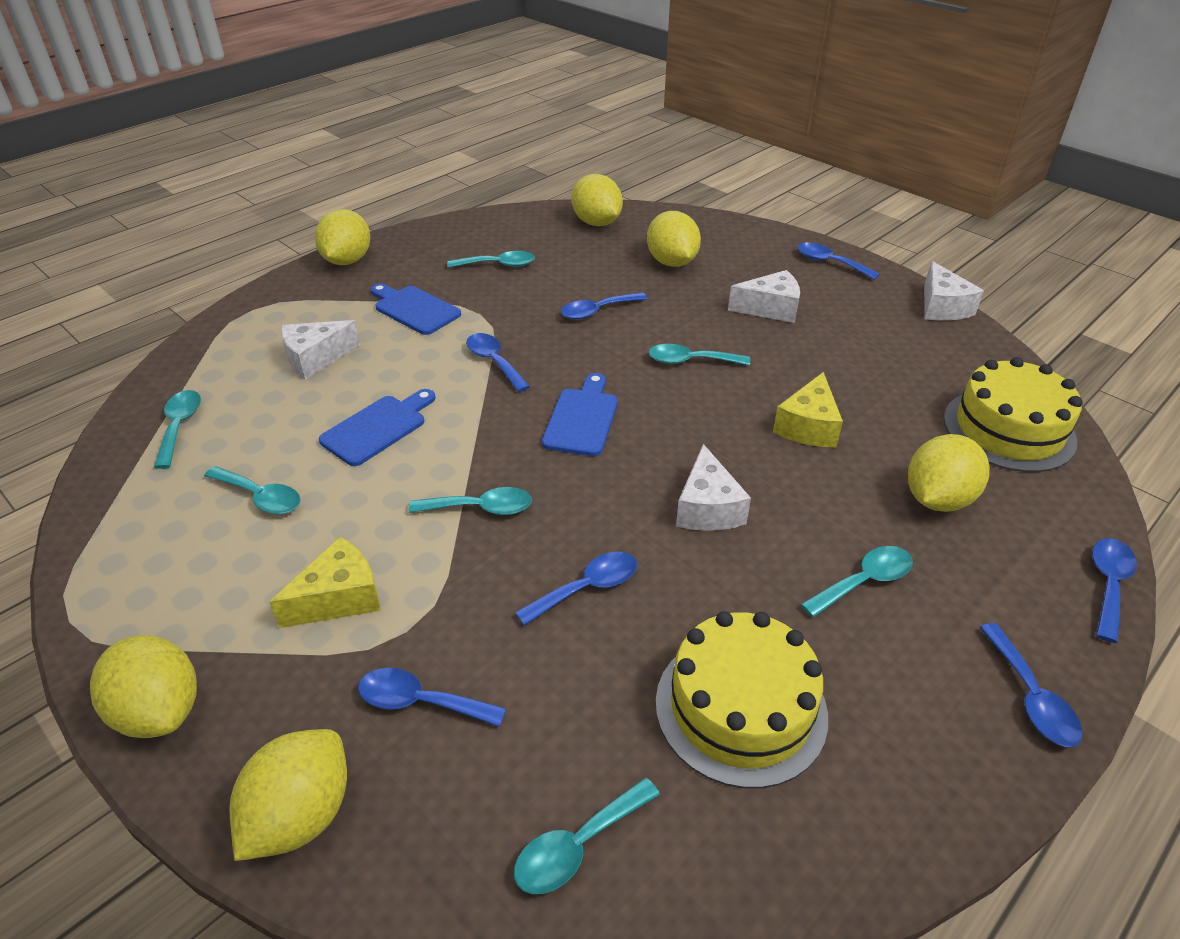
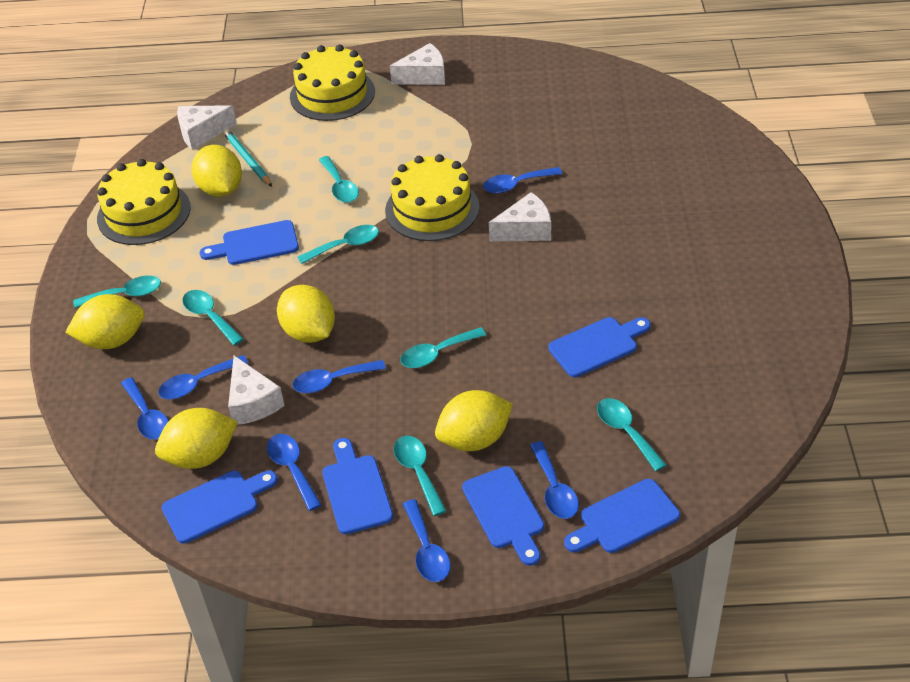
blue cutting board: 3 -> 6
turquoise pencil: 0 -> 1
yellow cake: 2 -> 3
yellow cheese: 2 -> 0
yellow lemon: 6 -> 5

